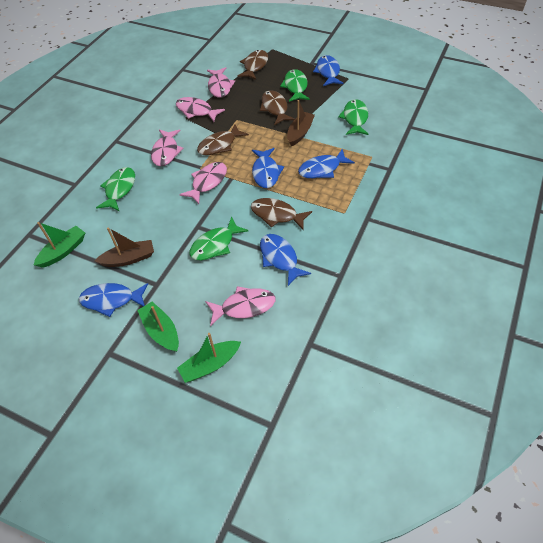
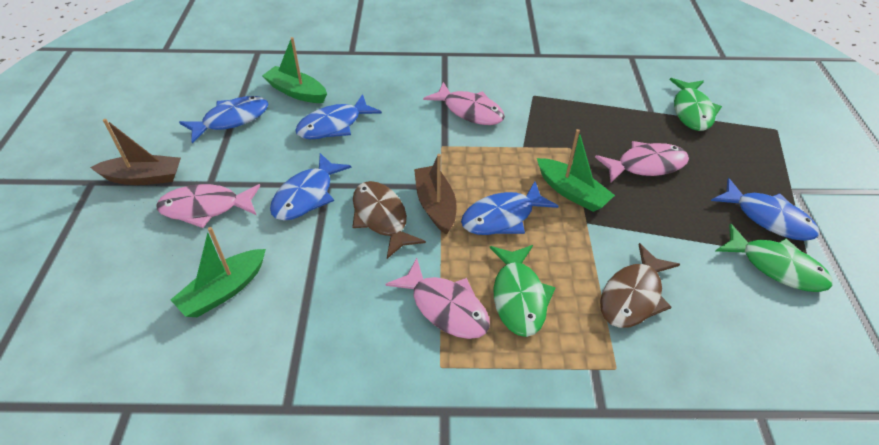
brown fish: 4 -> 2
green fish: 4 -> 3
pink fish: 5 -> 4

